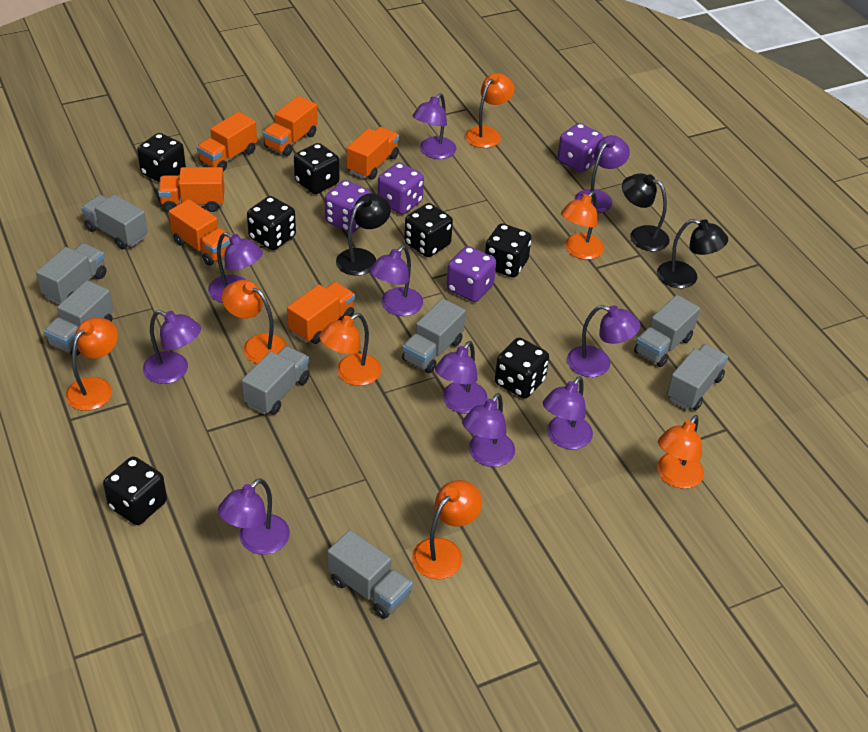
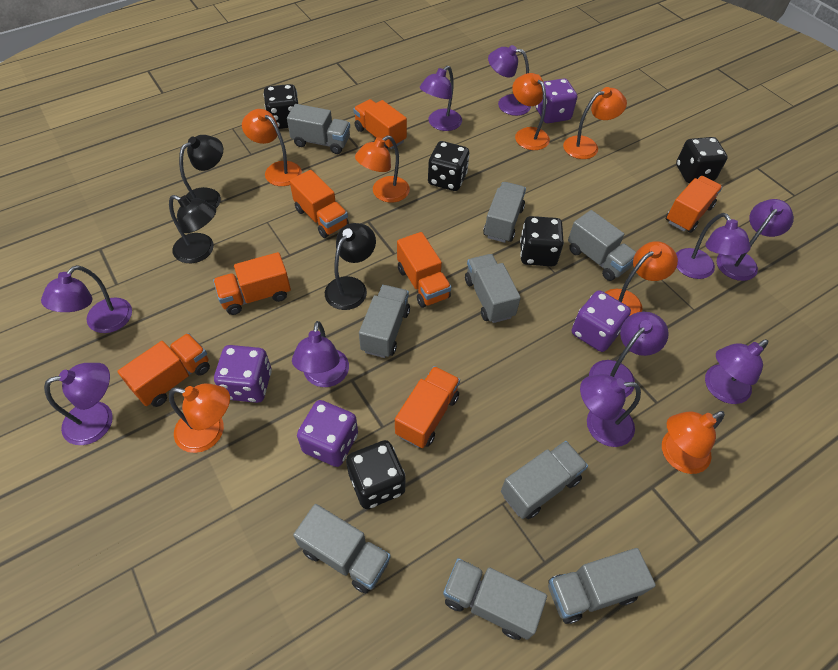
black dice: 7 -> 5
grey truck: 8 -> 9
orange truck: 6 -> 7

